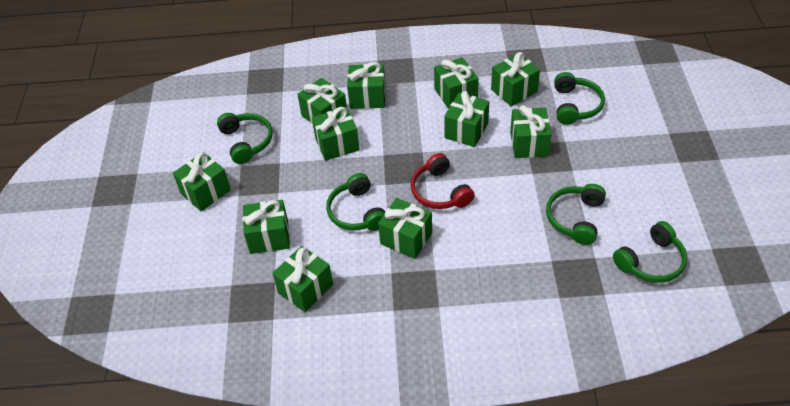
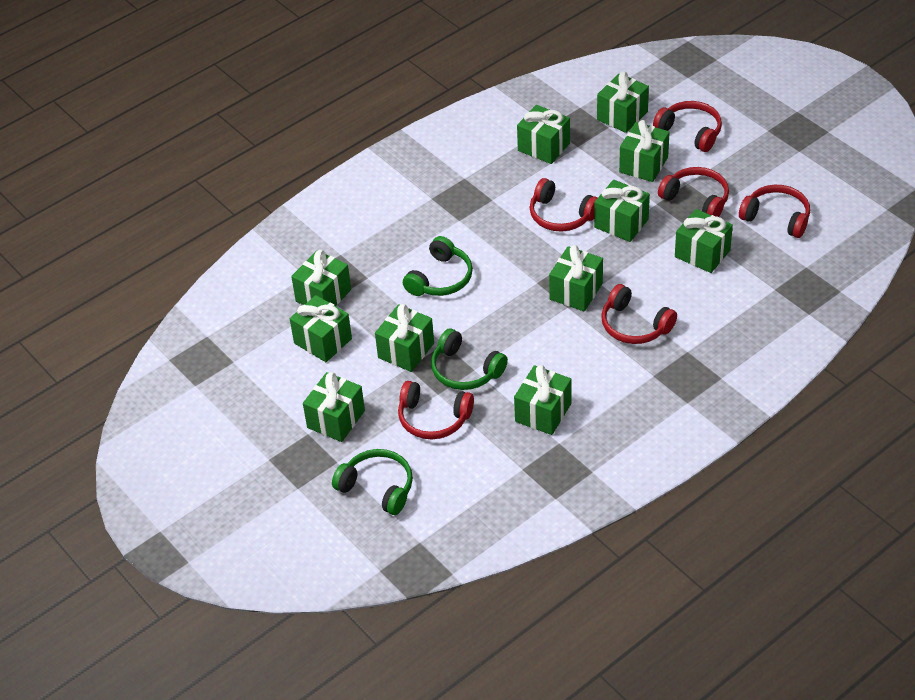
green headphones: 5 -> 3
red headphones: 1 -> 6

